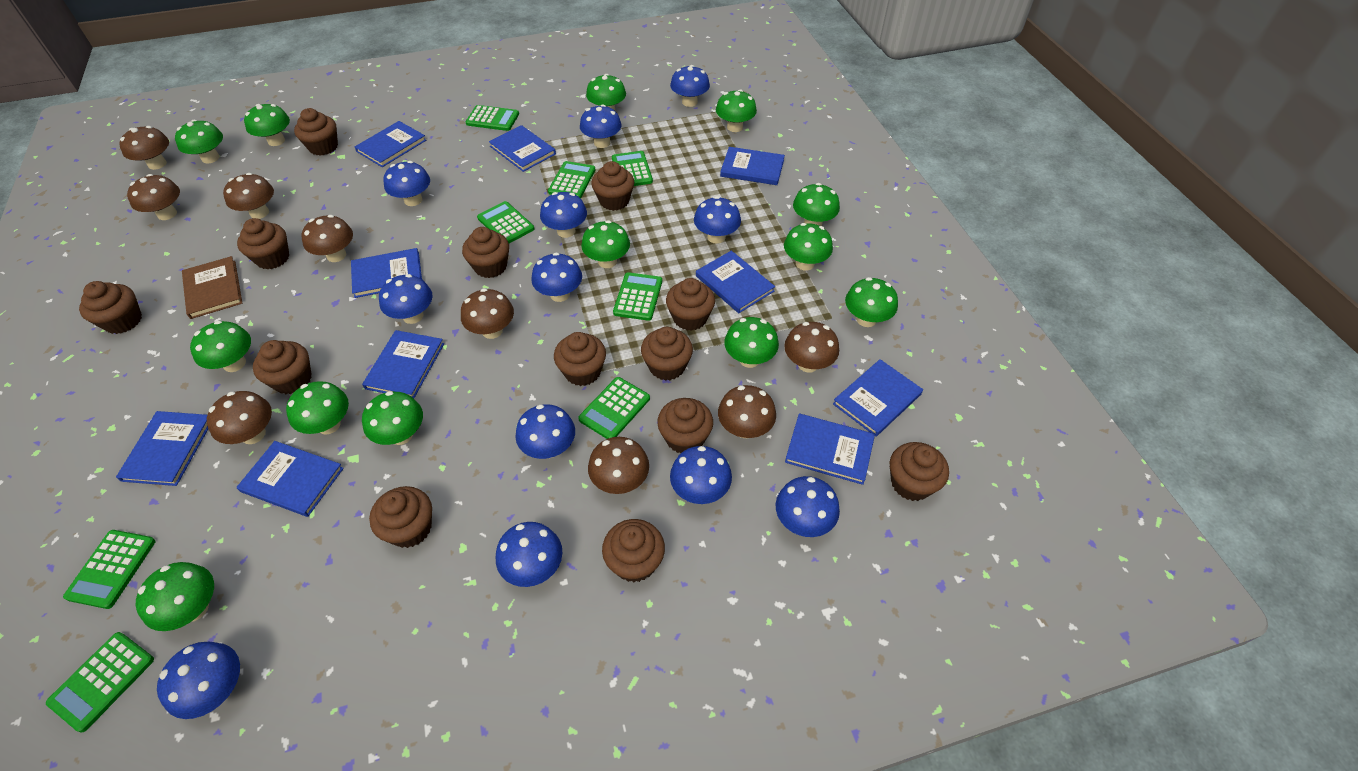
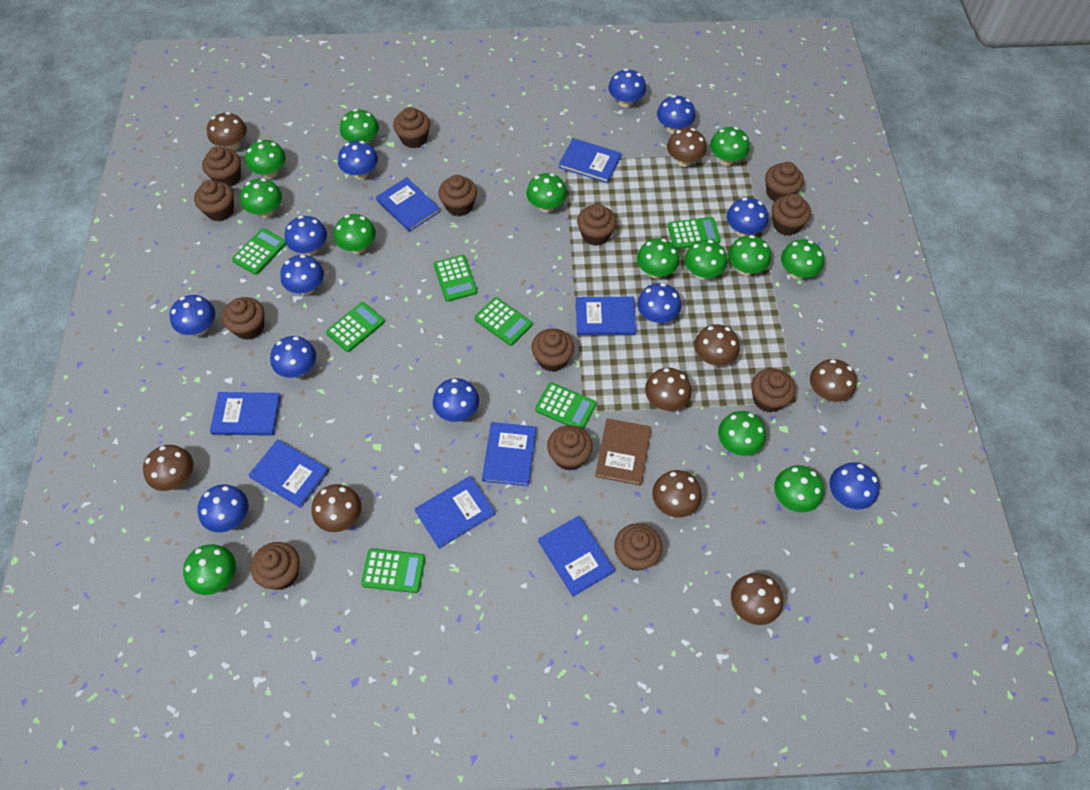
blue book: 10 -> 8
green calculator: 8 -> 7

